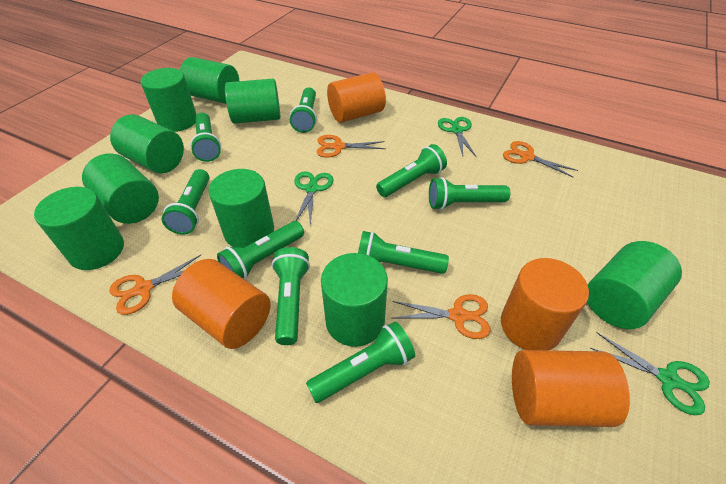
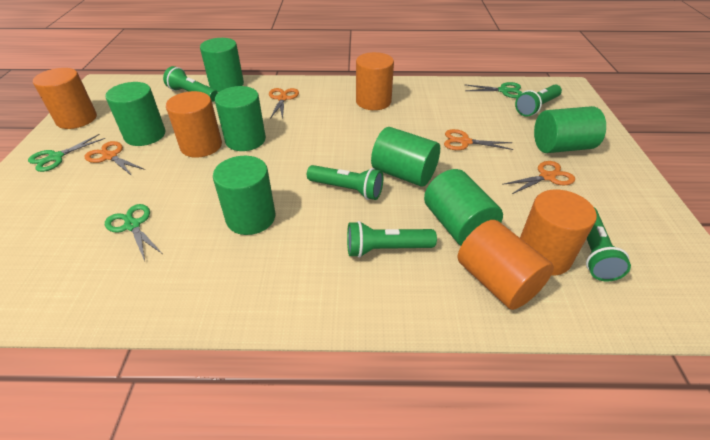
green cylinder: 9 -> 7
green flashlight: 9 -> 5
orange cylinder: 4 -> 5

